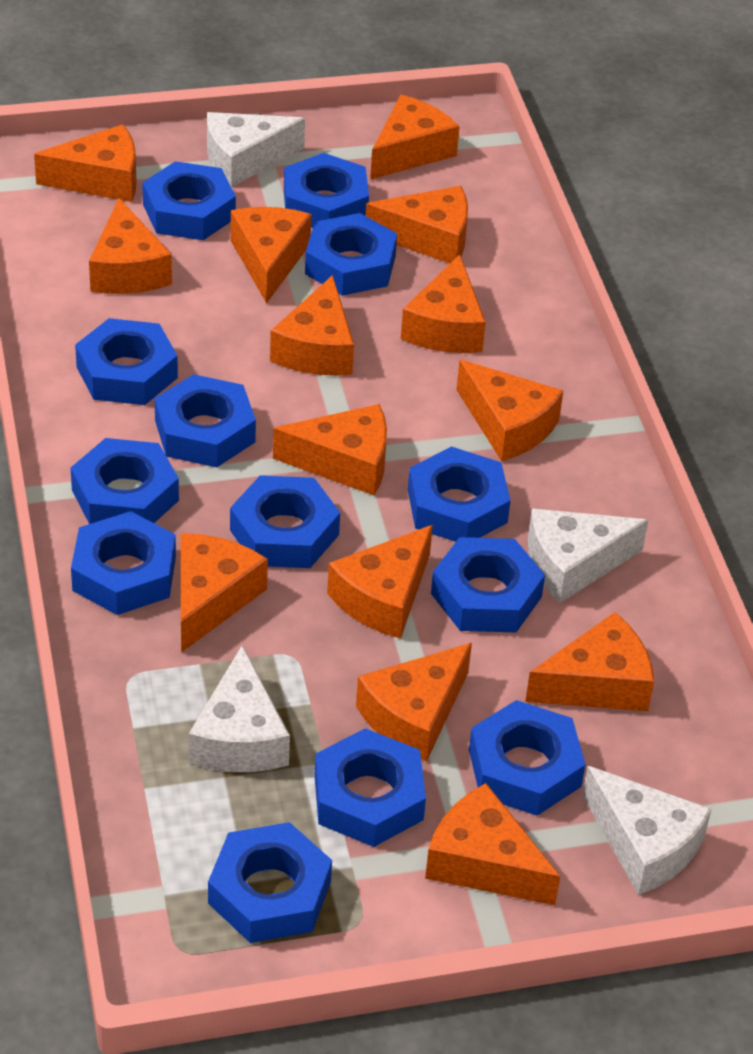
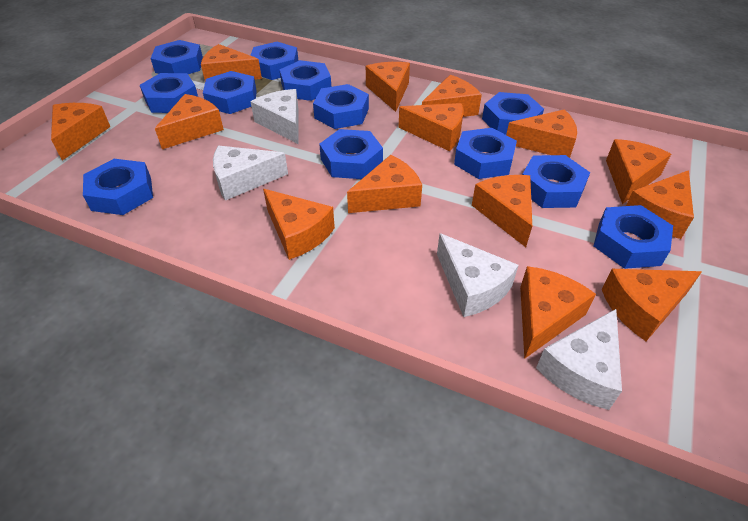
blue nut: 13 -> 12

